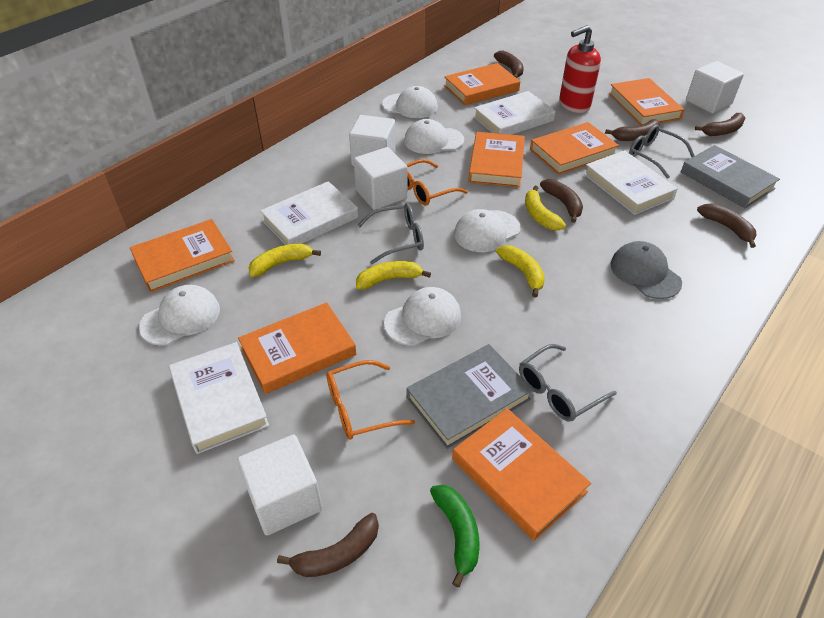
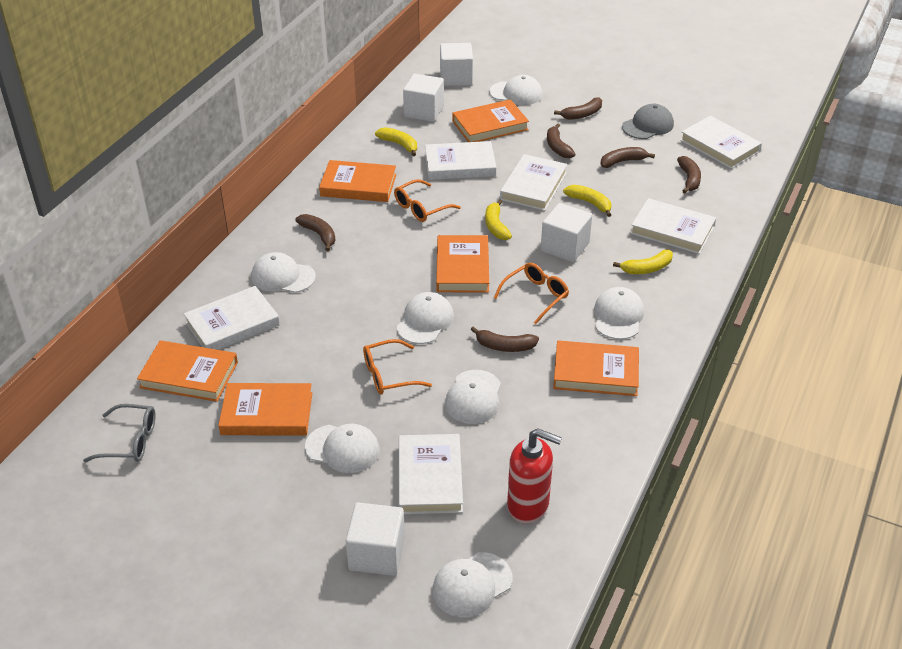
green banana: 1 -> 0
grey book: 2 -> 0
grey glasses: 3 -> 1
orange book: 7 -> 6
orange glasses: 2 -> 3
white book: 4 -> 6
white cap: 5 -> 7

